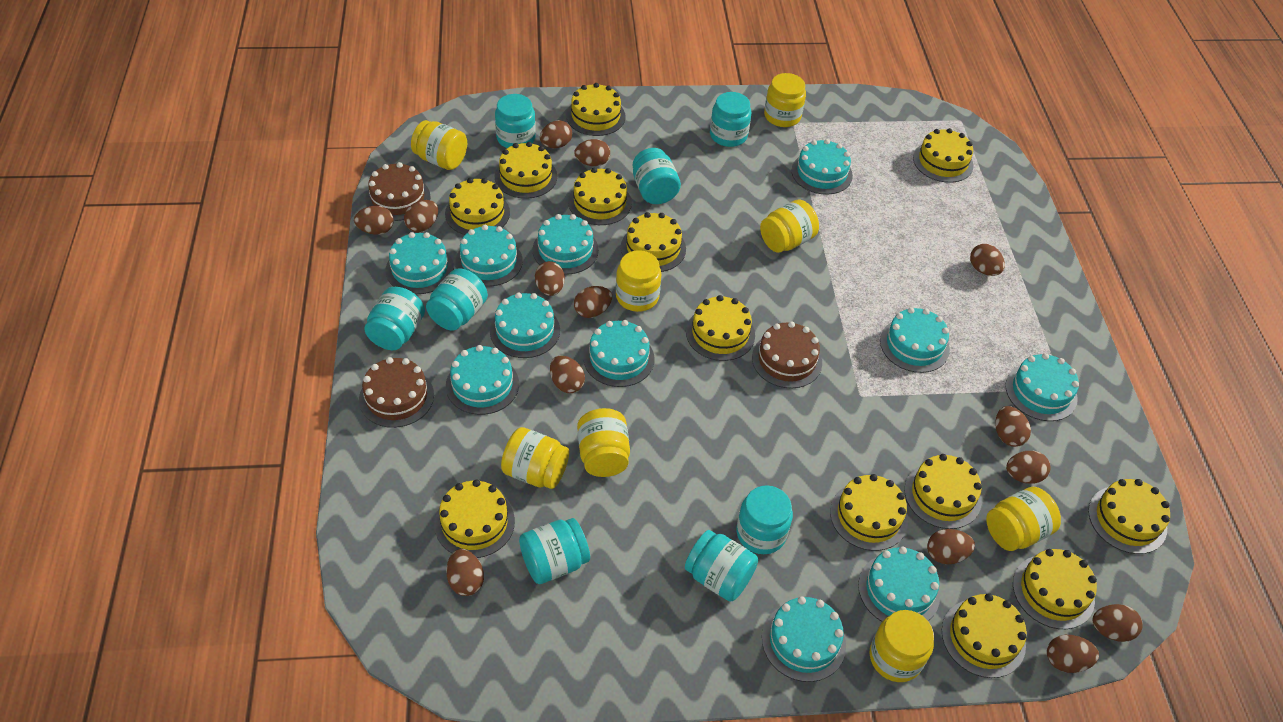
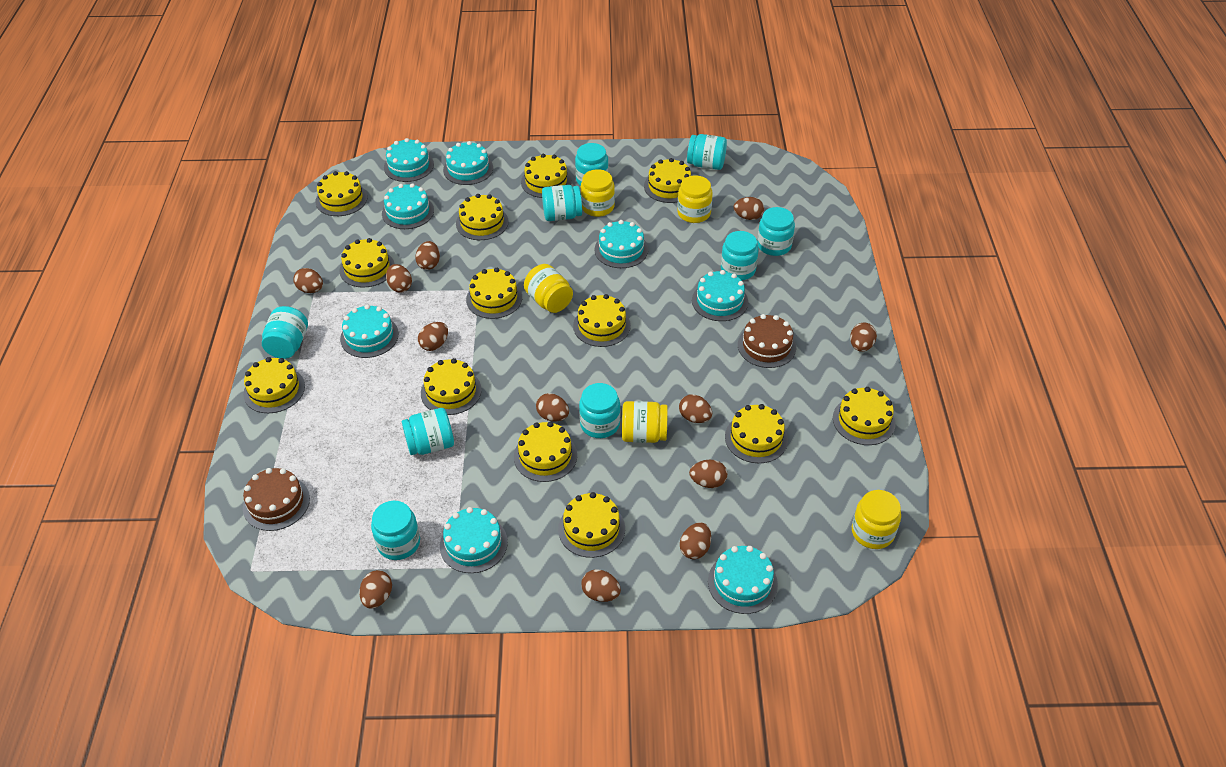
brown cake: 3 -> 2
brown egg: 14 -> 12
turquoise cake: 11 -> 8
turquoise jar: 8 -> 9
yellow jar: 8 -> 5

